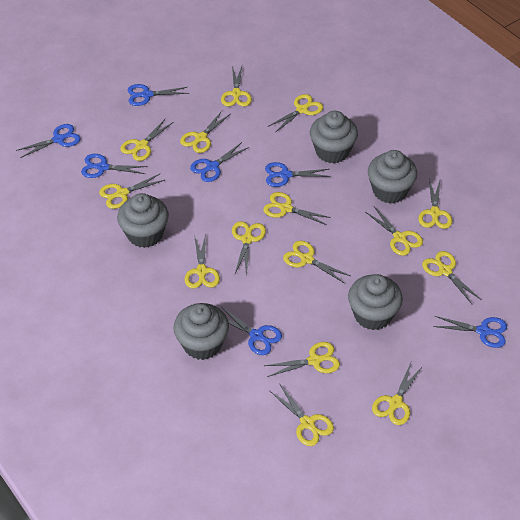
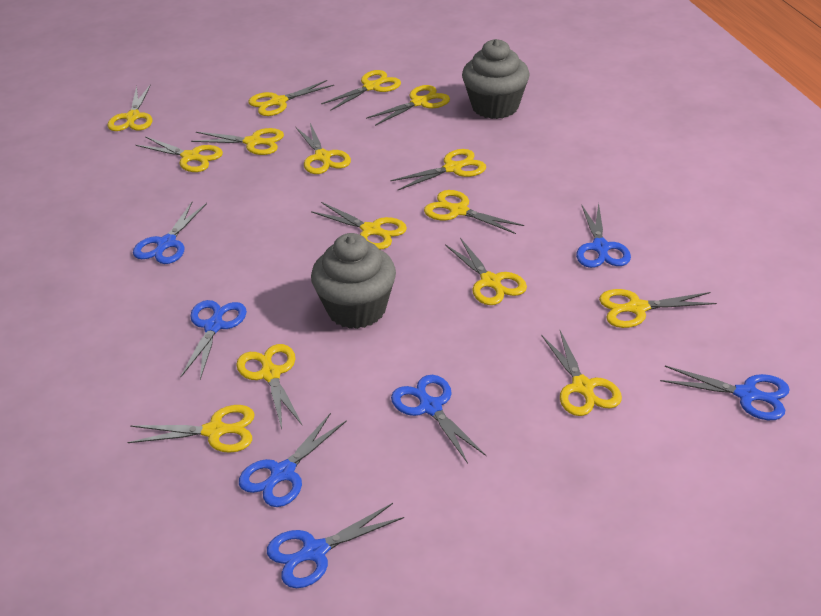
grey cupcake: 5 -> 2

